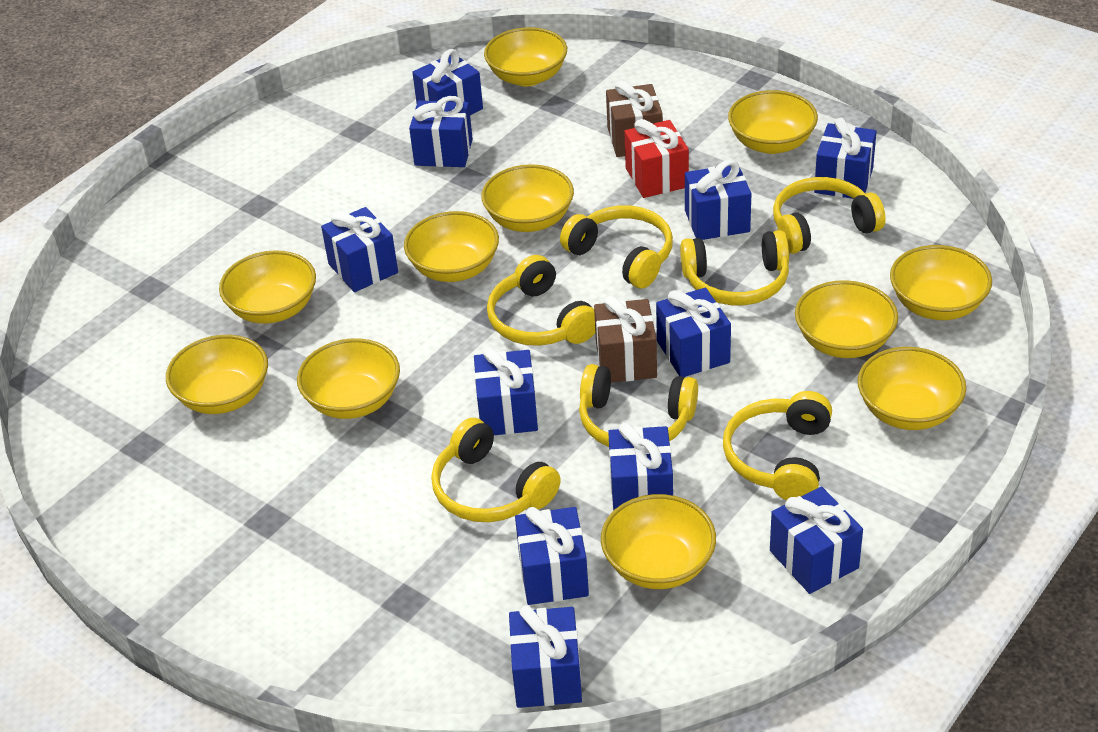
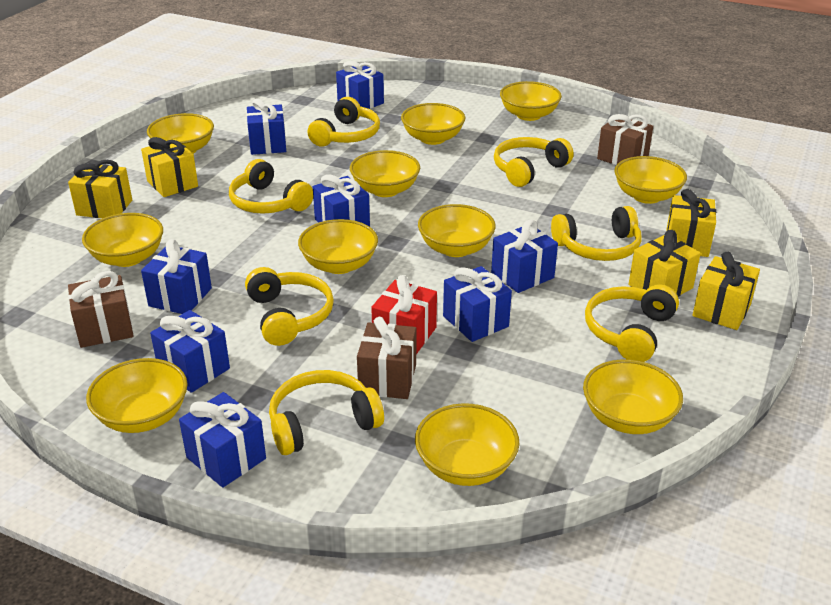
blue gift: 11 -> 8
brown gift: 2 -> 3
yellow gift: 0 -> 5

